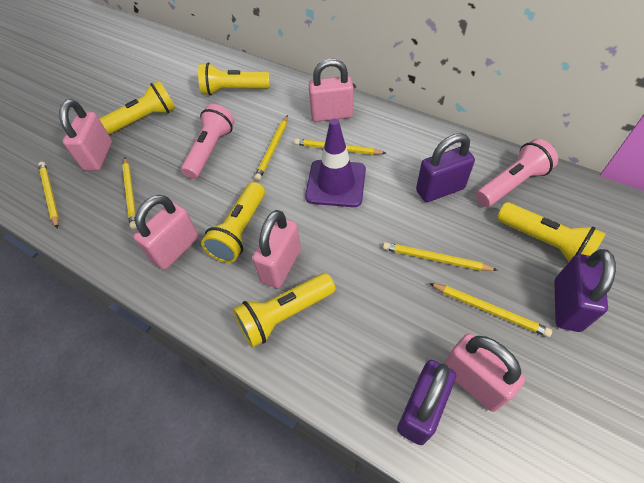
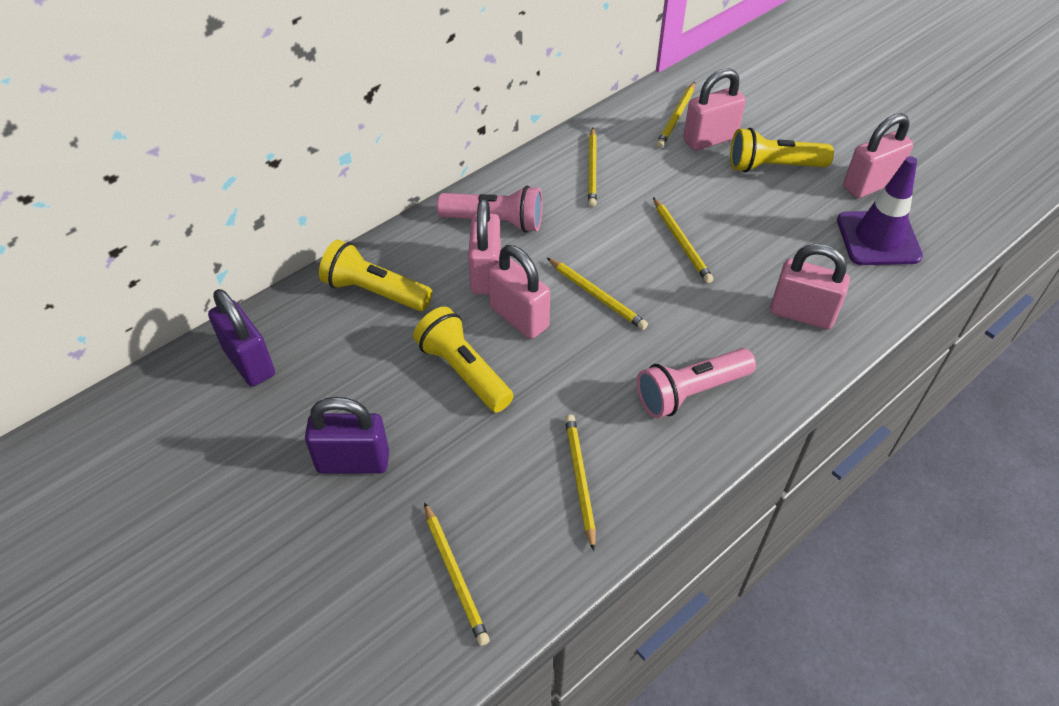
purple padlock: 3 -> 2
yellow flashlight: 5 -> 3

